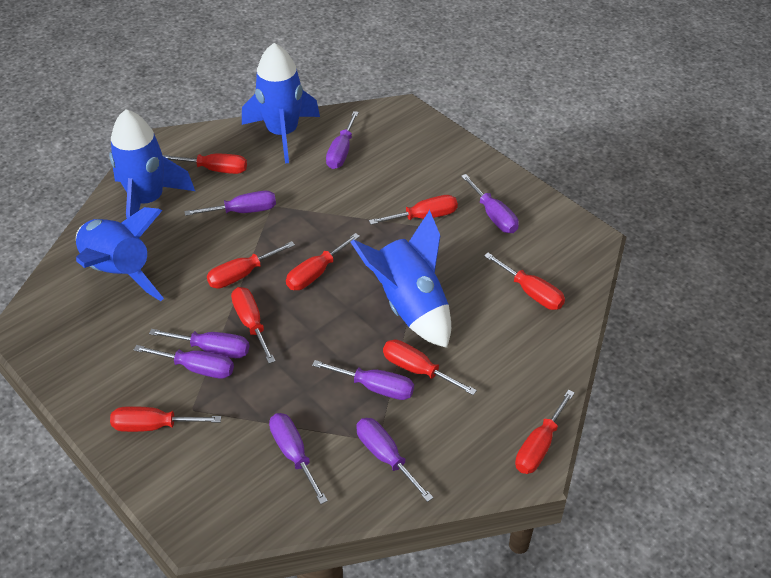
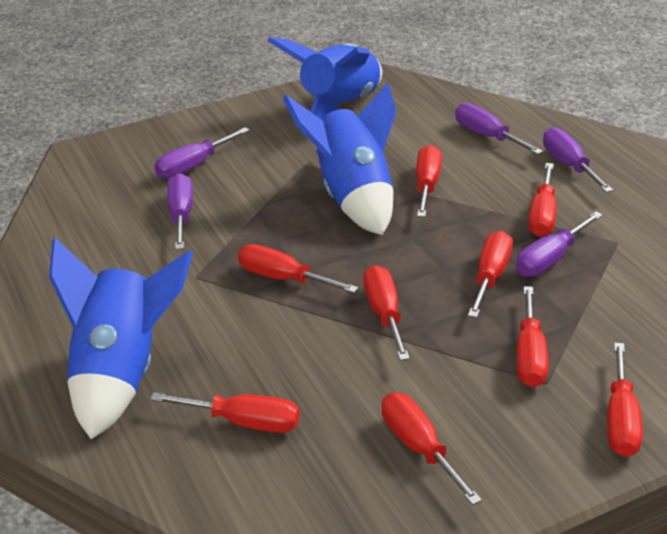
blue rocket: 4 -> 3
purple screwdriver: 8 -> 5

